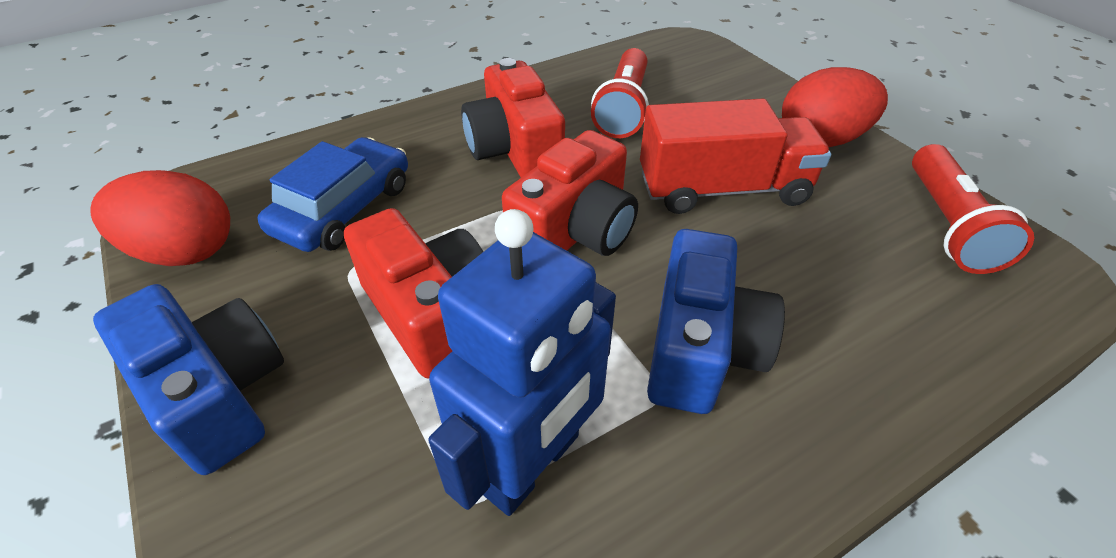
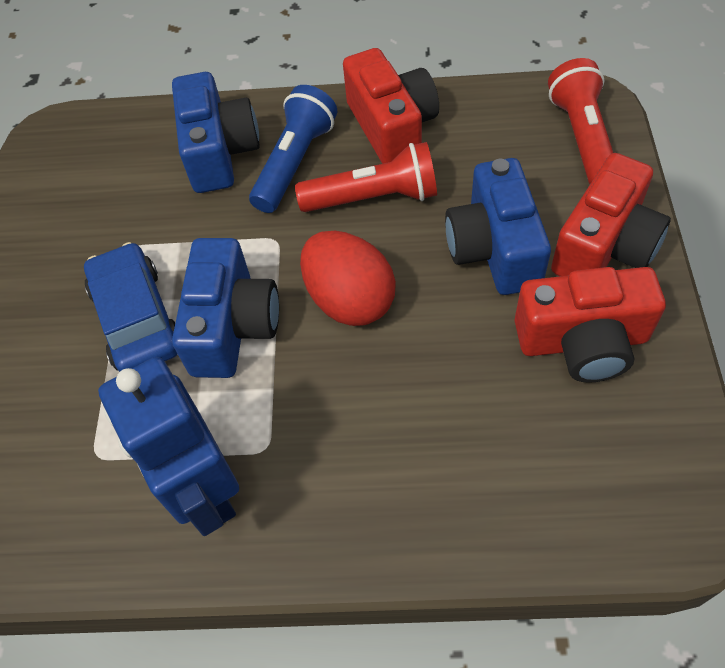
blue camera: 2 -> 3
blue flashlight: 0 -> 1
red egg: 2 -> 1
red truck: 1 -> 0

